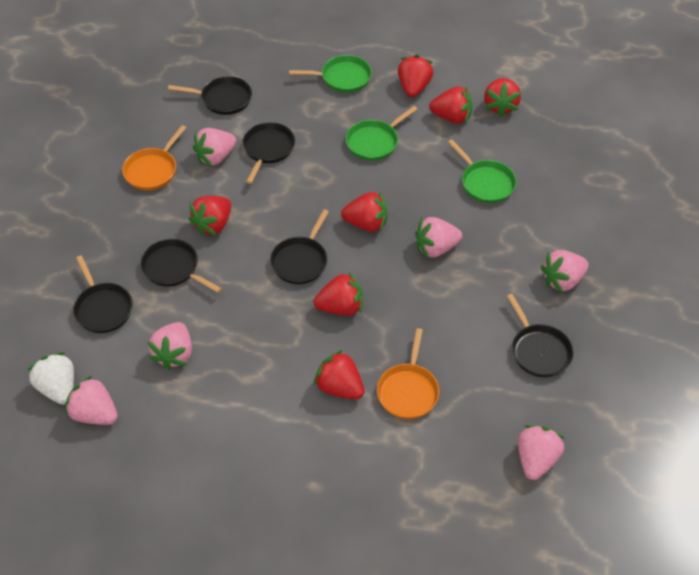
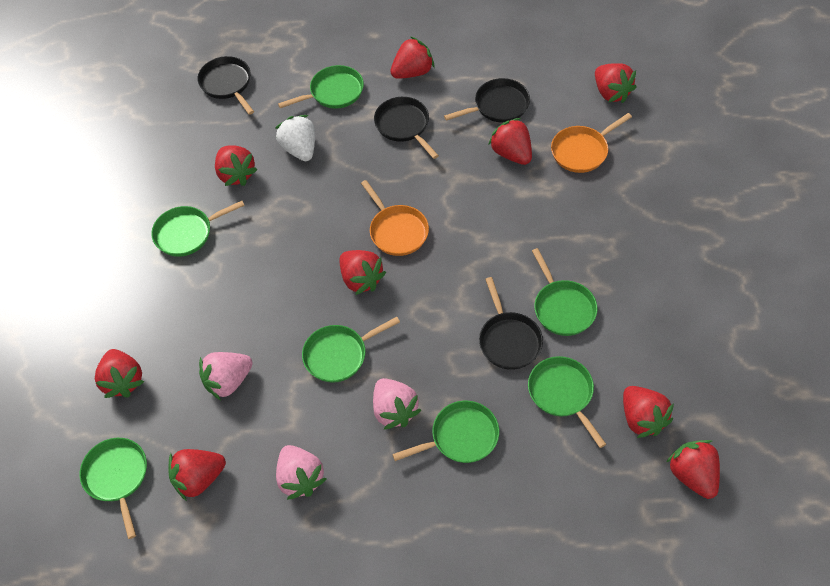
black pan: 6 -> 4
green pan: 3 -> 7
pink strawberry: 6 -> 3
red strawberry: 7 -> 9

